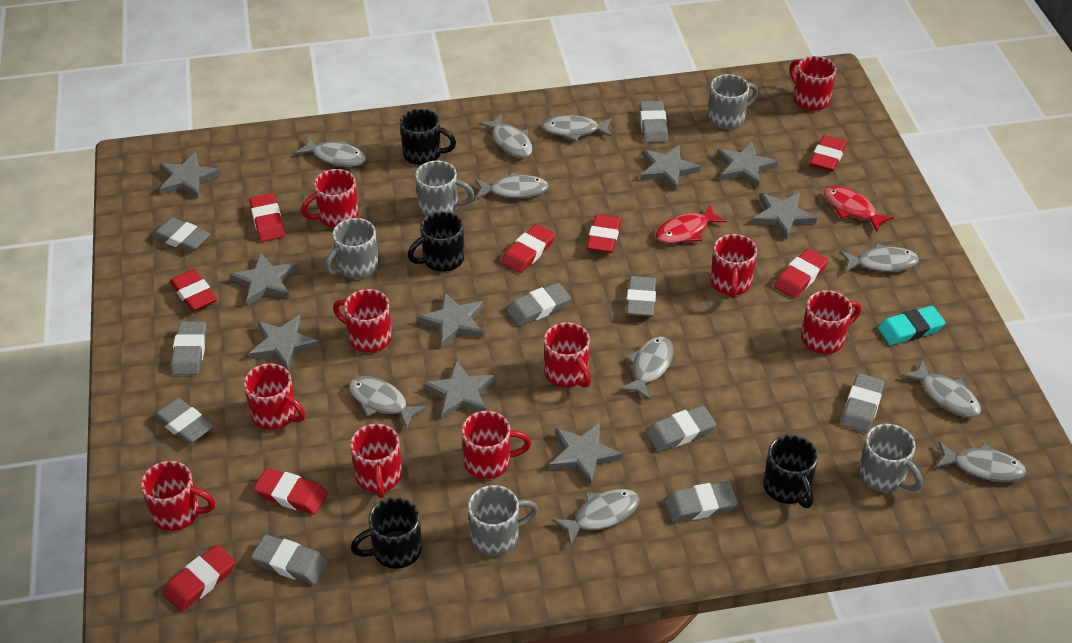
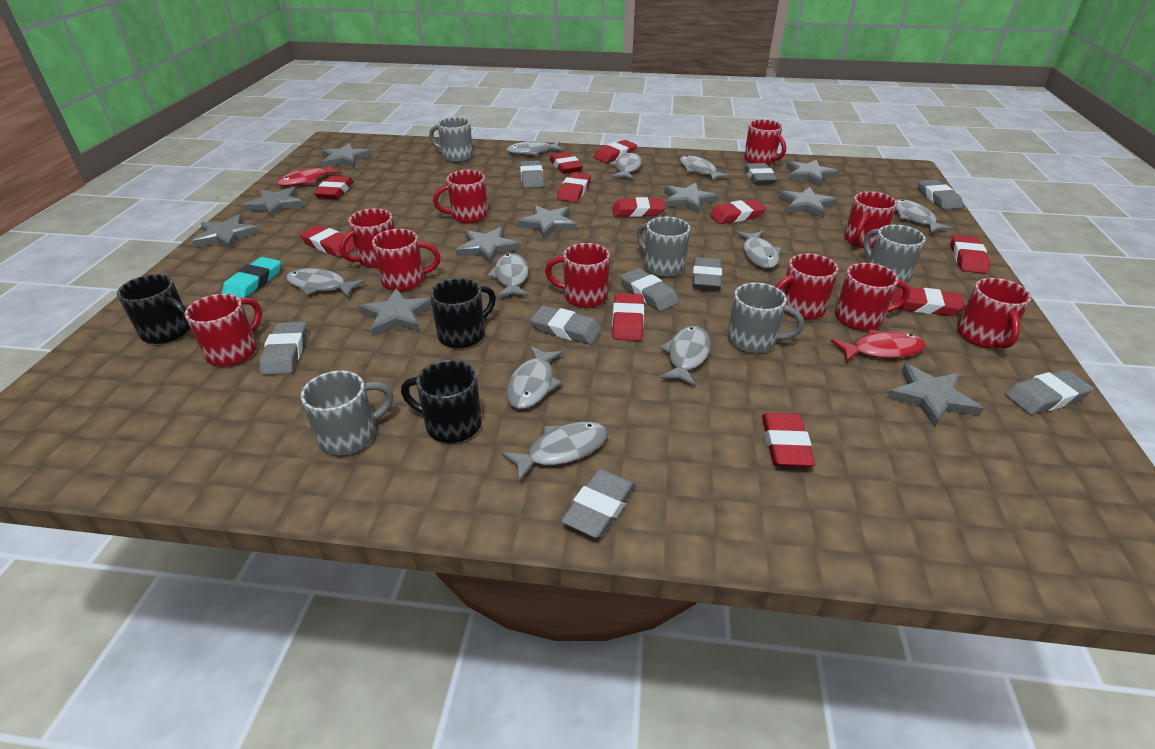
black mug: 4 -> 3
grey eraser: 10 -> 9
grey star: 9 -> 10
red eraser: 8 -> 11

